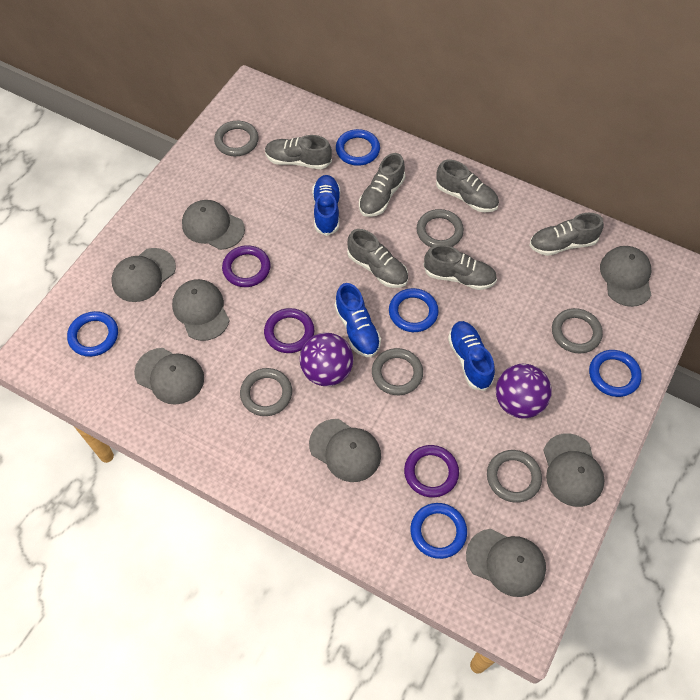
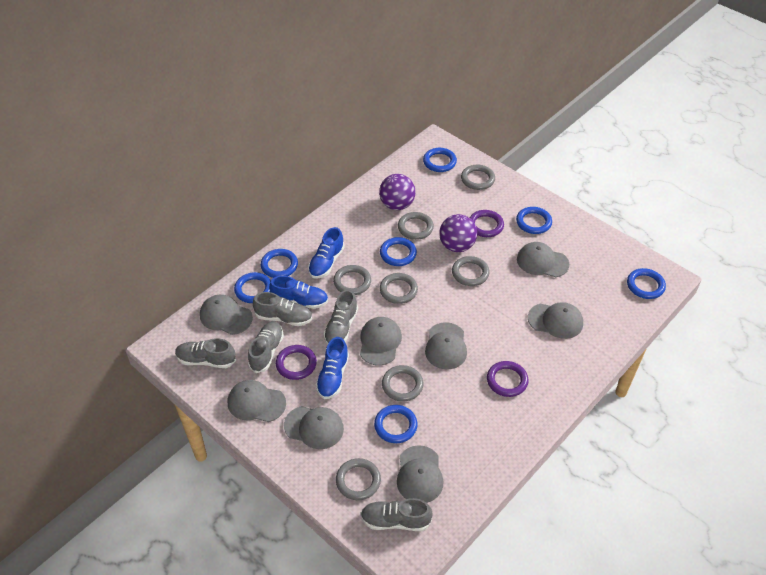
blue ring: 5 -> 7
grey ring: 6 -> 7
grey shoe: 6 -> 5

